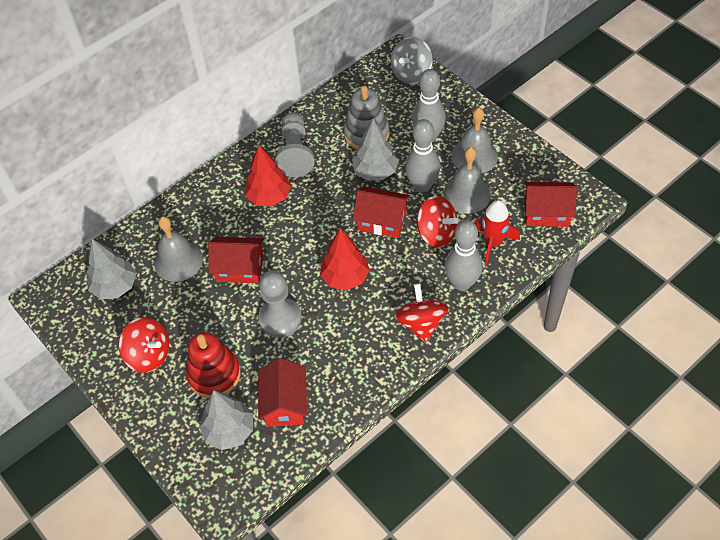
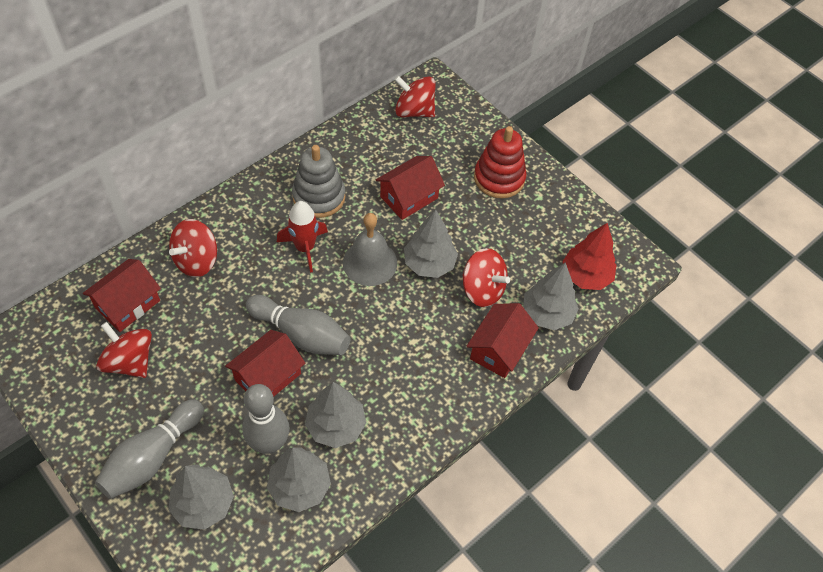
grey bell: 3 -> 1
grey pawn: 2 -> 0
grey spinning top: 1 -> 0
grey tree: 3 -> 5
red spinning top: 3 -> 4
red tree: 2 -> 1

